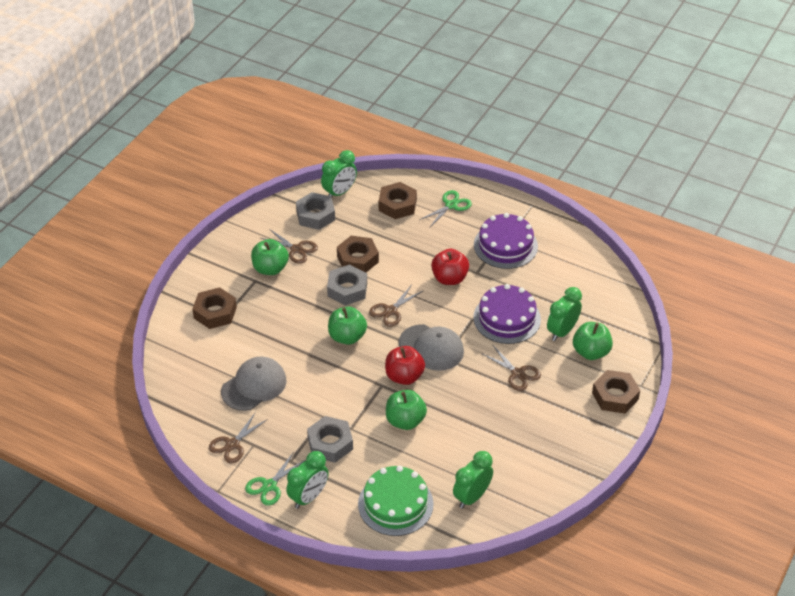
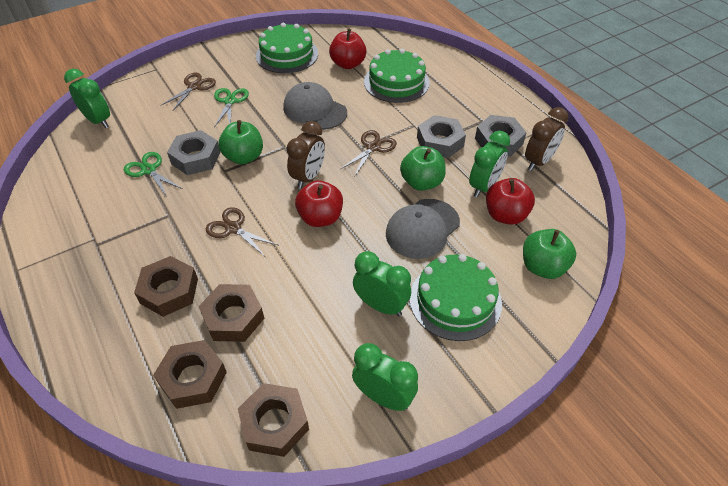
brown clock: 0 -> 2
brown scissors: 4 -> 3
green apple: 4 -> 3
green cake: 1 -> 3
purple cake: 2 -> 0
red apple: 2 -> 3

